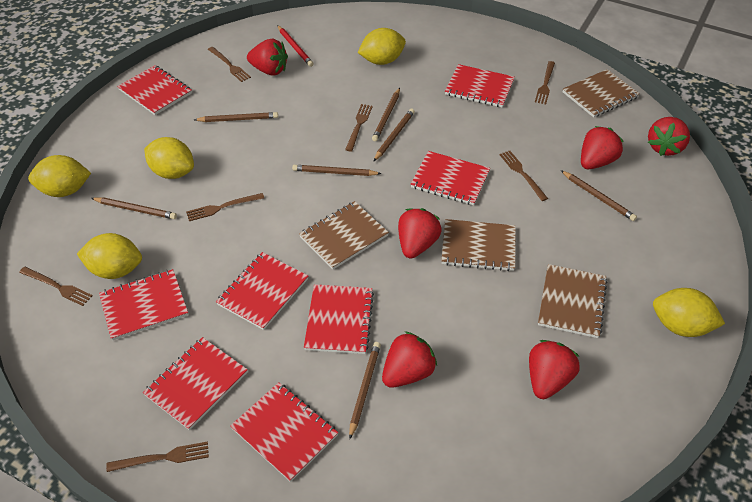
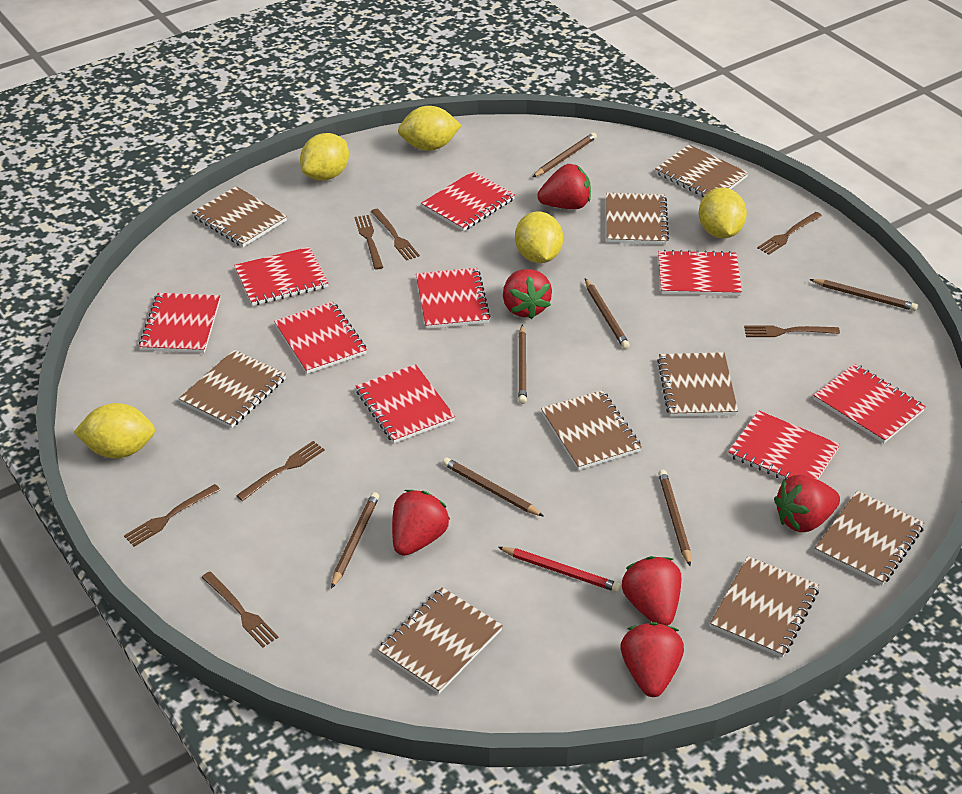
brown notebook: 4 -> 9
red notebook: 8 -> 9

